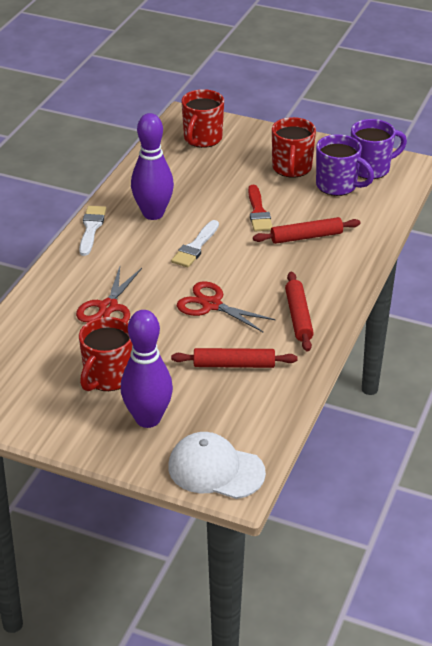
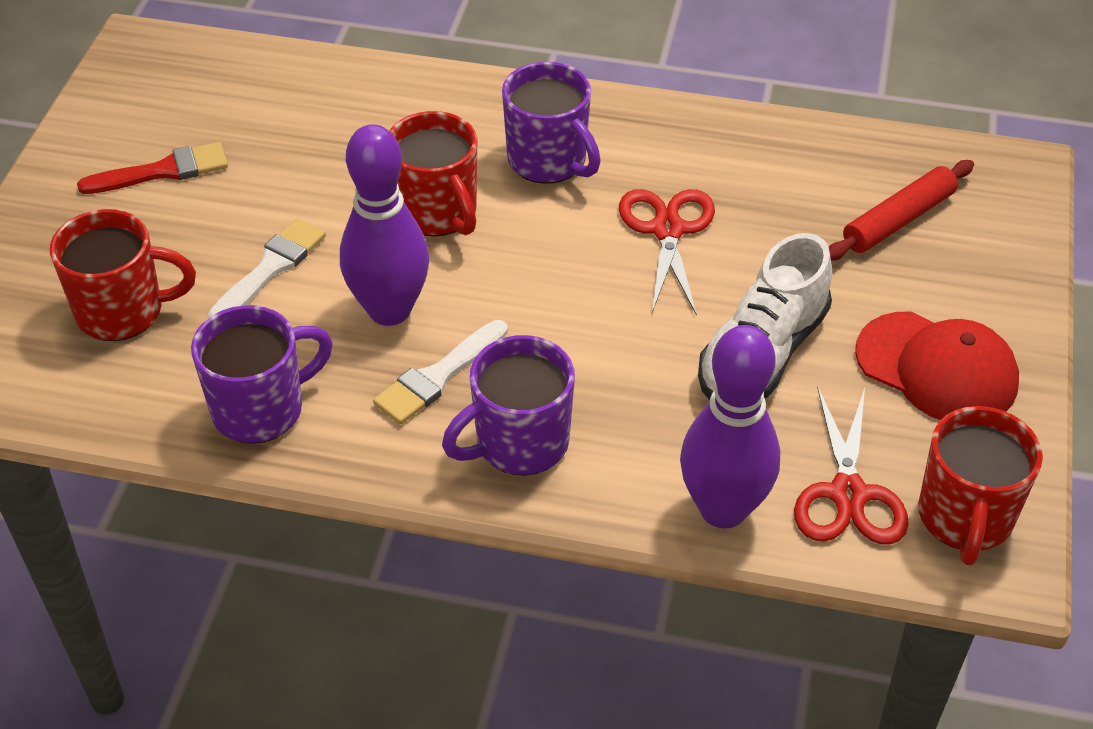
purple mug: 2 -> 3
red cap: 0 -> 1
red rolling pin: 3 -> 1
white cap: 1 -> 0
white shoe: 0 -> 1

